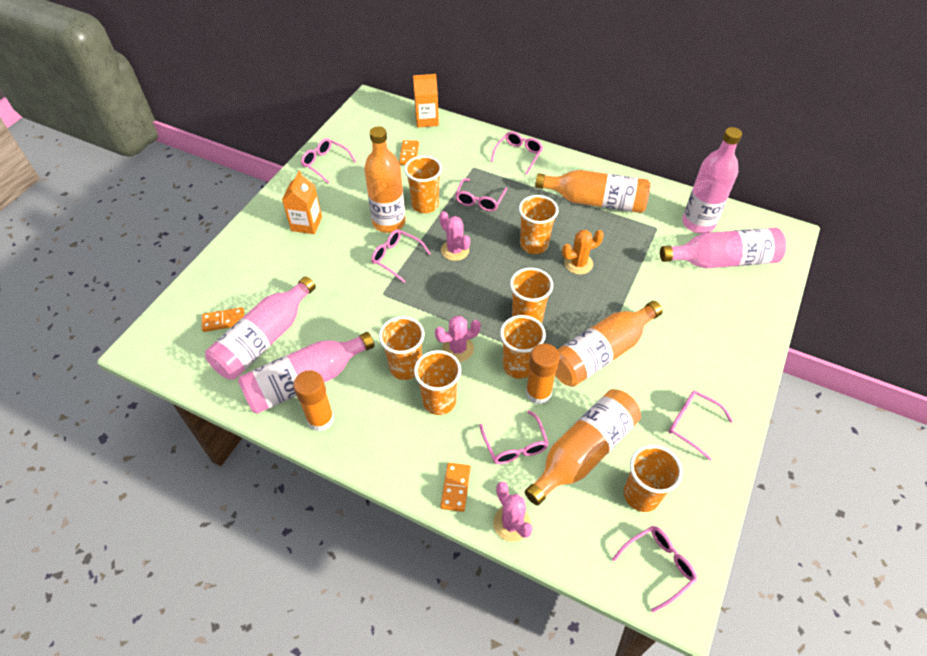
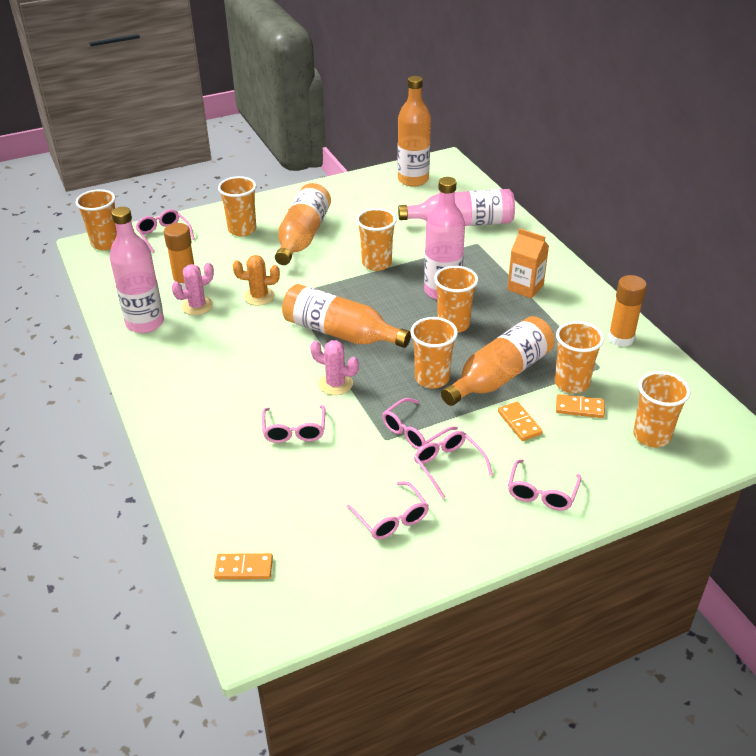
orange carton: 2 -> 1
pink bottle: 4 -> 3
pink cactus: 3 -> 2
pink glasses: 7 -> 6

